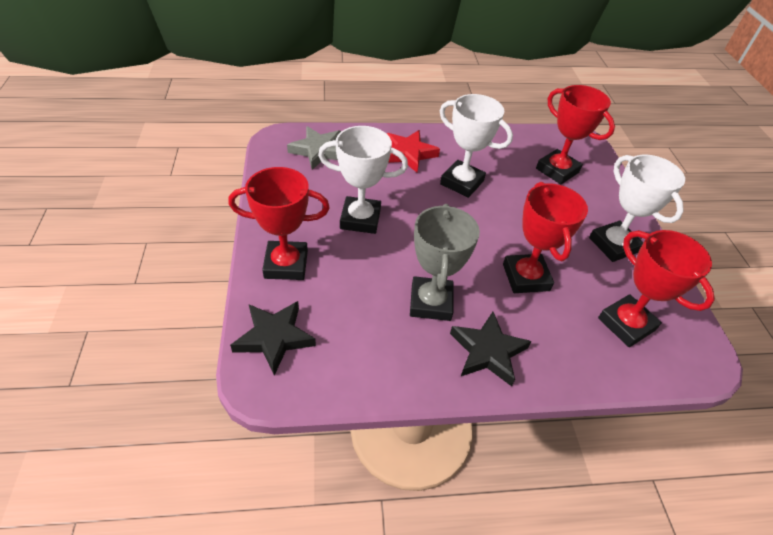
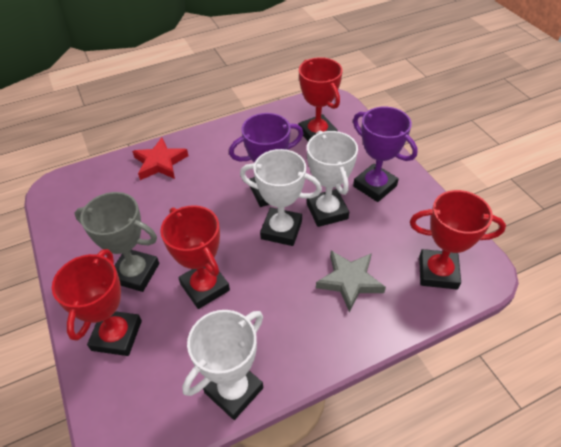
black star: 2 -> 0
purple trophy: 0 -> 2

